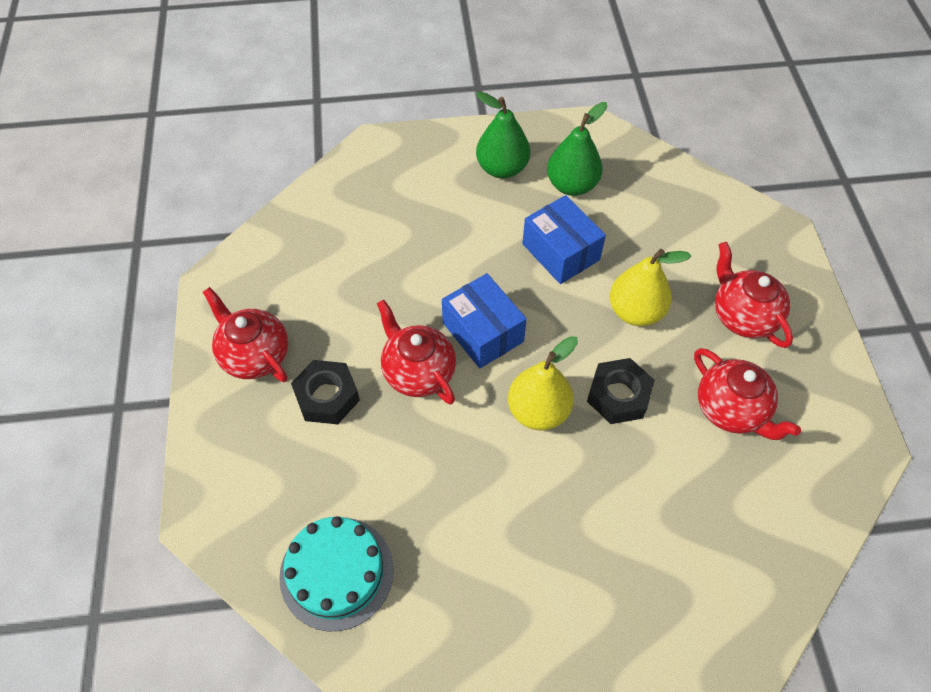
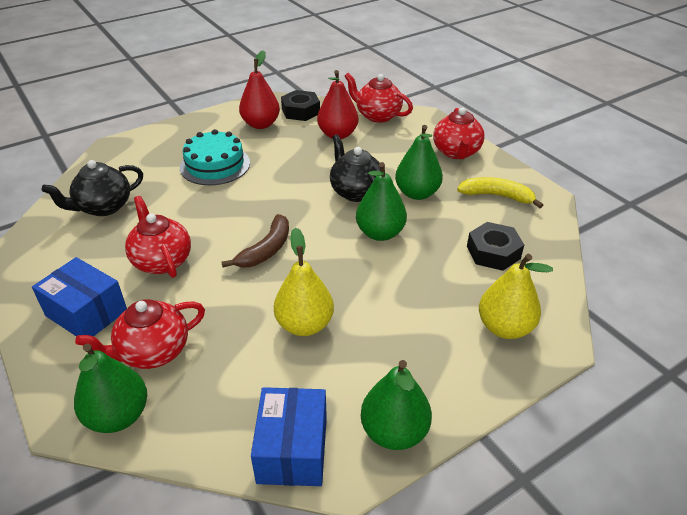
black teapot: 0 -> 2
brown banana: 0 -> 1
green pear: 2 -> 4
red pear: 0 -> 2
yellow banana: 0 -> 1

